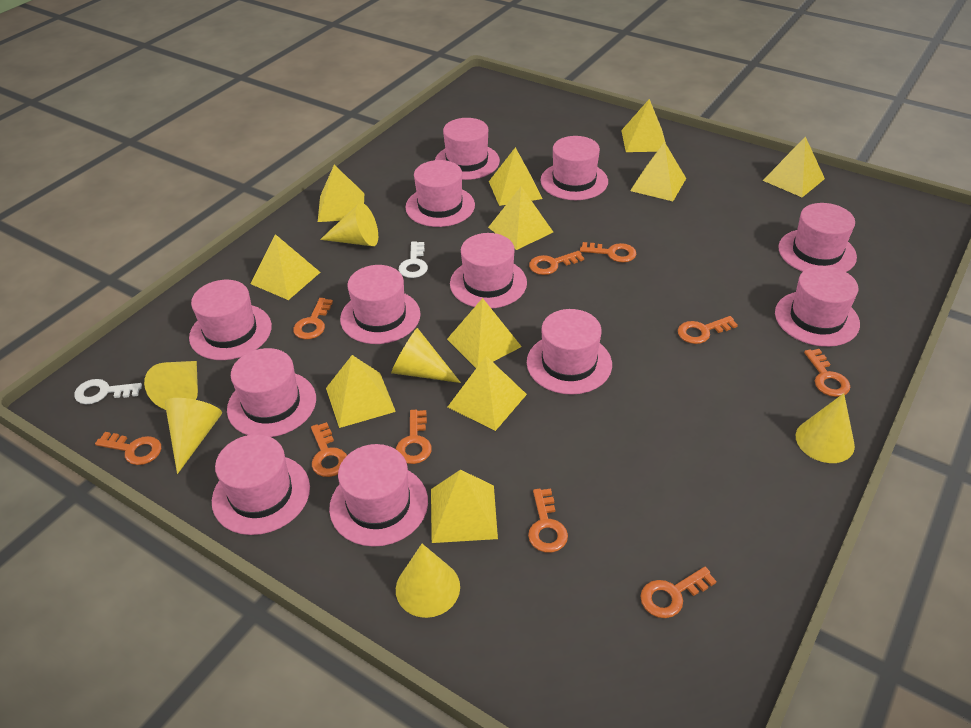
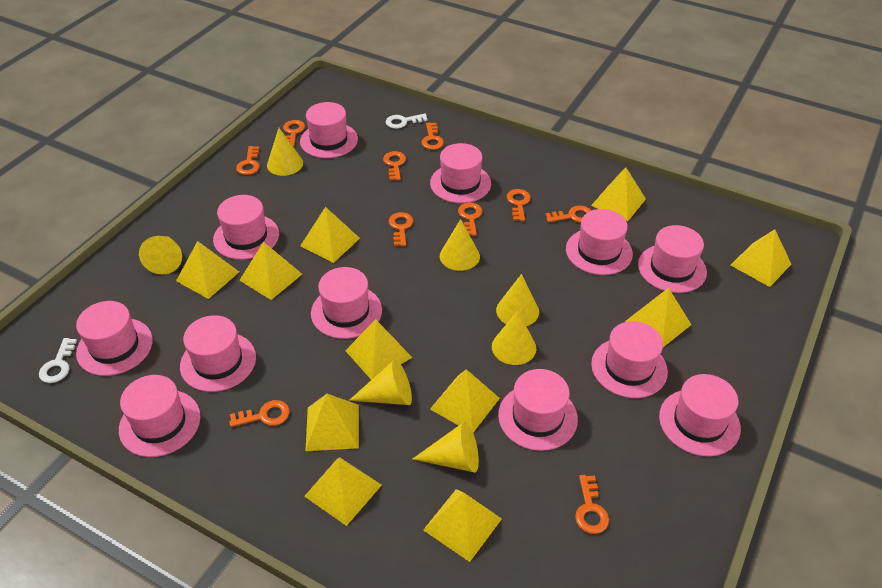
yellow cone: 6 -> 7

